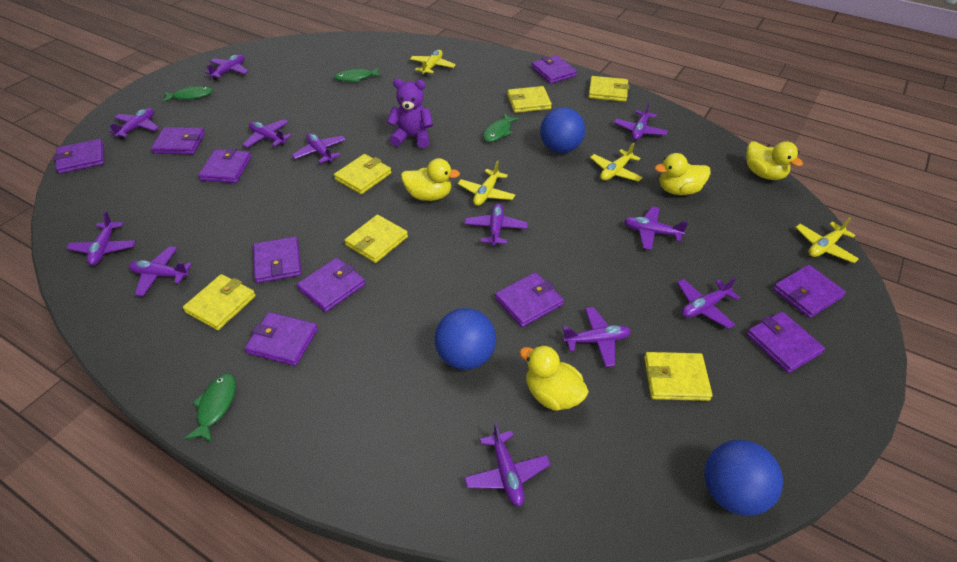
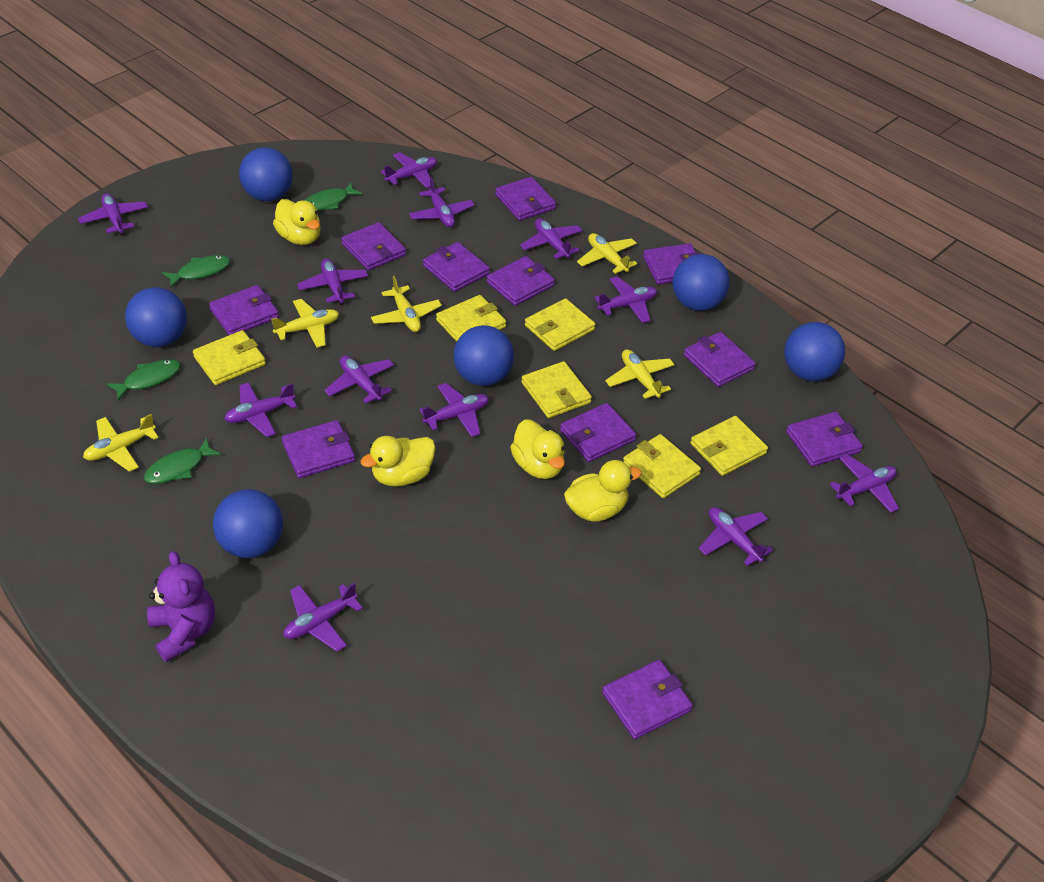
blue ball: 3 -> 6
purple wallet: 10 -> 11
yellow plane: 4 -> 5

